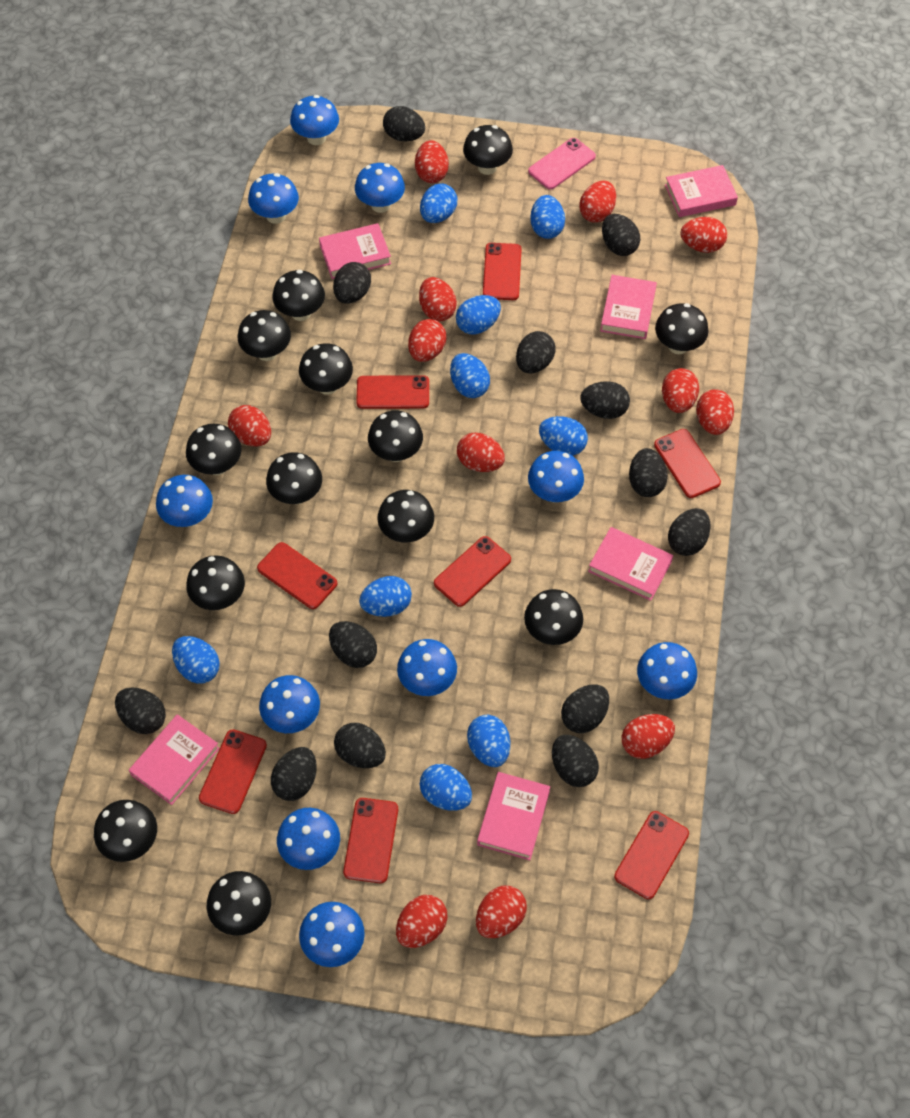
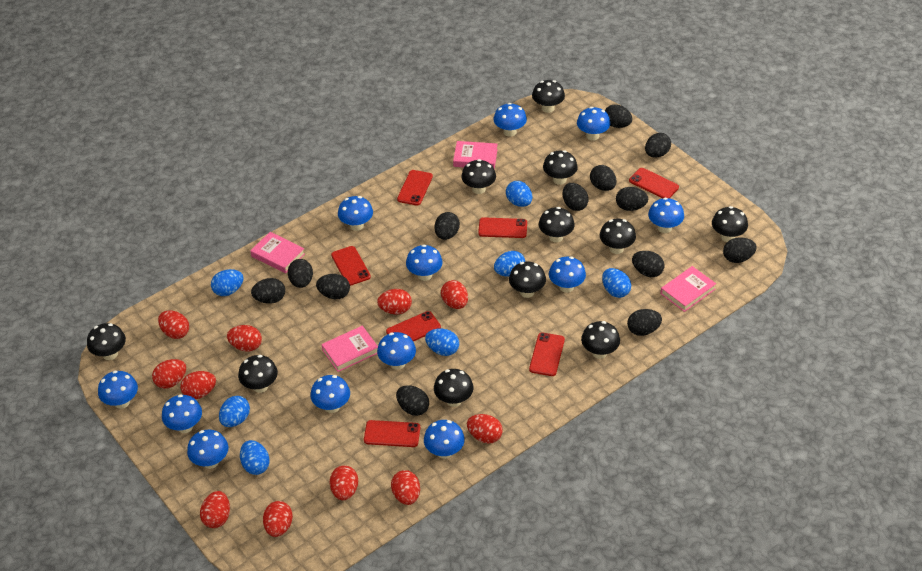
black mushroom: 13 -> 11
blue egg: 9 -> 7
blue mushroom: 10 -> 12
pink book: 6 -> 4
pink phone: 1 -> 0
red egg: 12 -> 11
red phone: 8 -> 7

